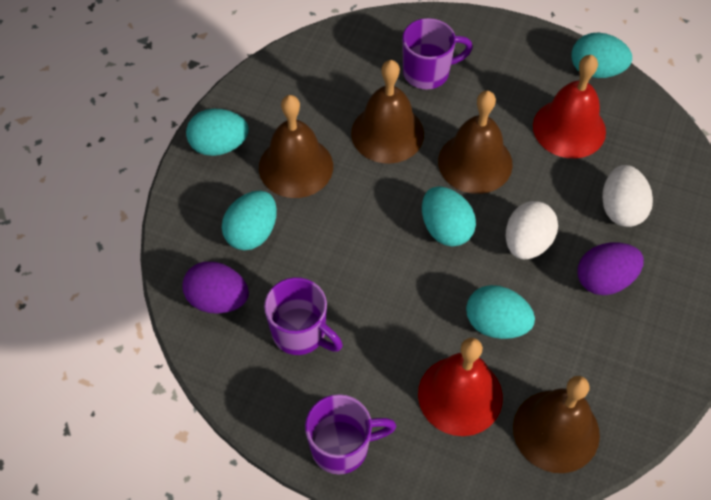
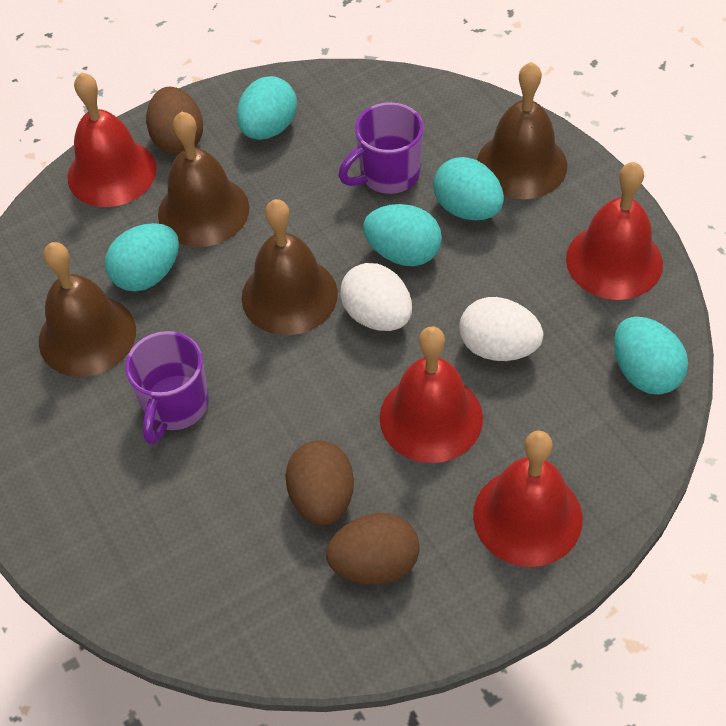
brown egg: 0 -> 3
purple egg: 2 -> 0
purple mug: 3 -> 2
red bell: 2 -> 4

